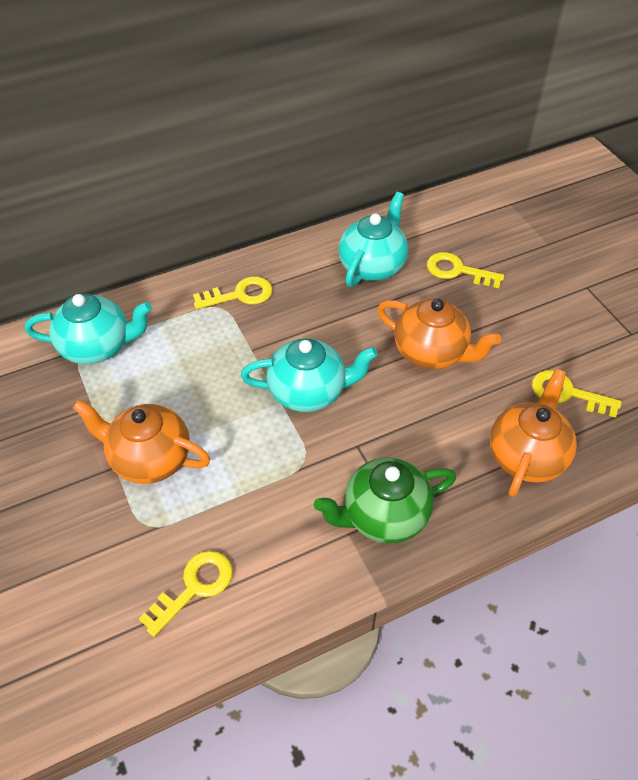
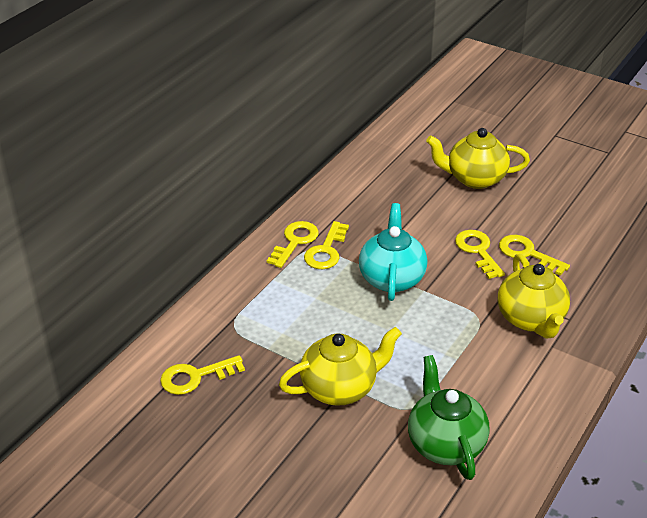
orange teapot: 3 -> 0
turquoise teapot: 3 -> 1
yellow key: 4 -> 5
yellow teapot: 0 -> 3

